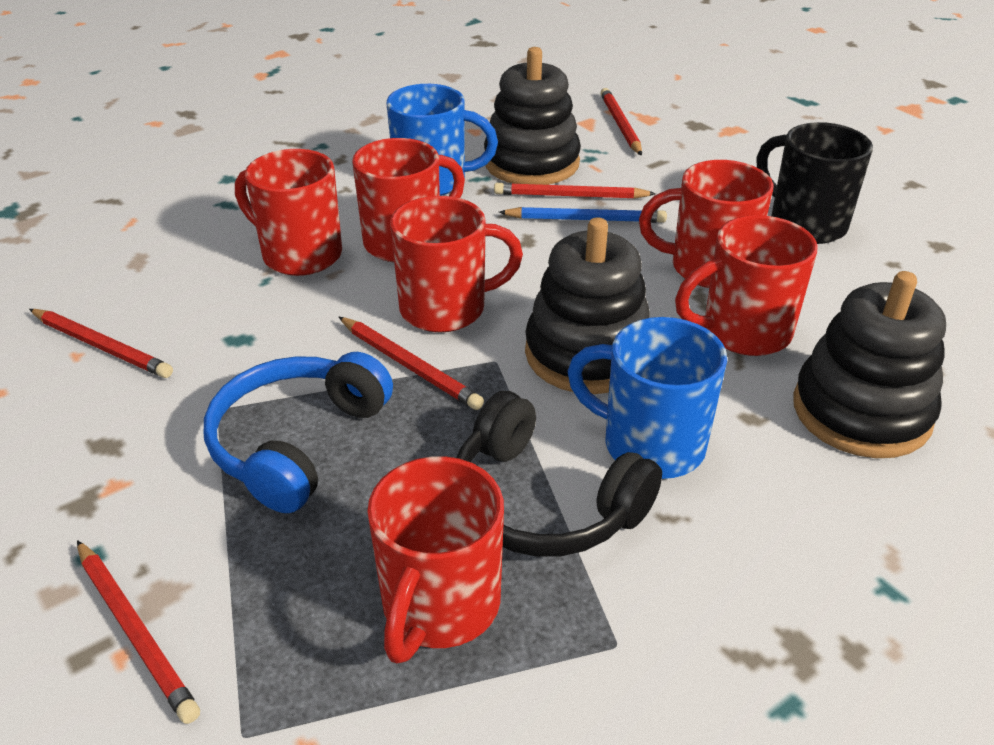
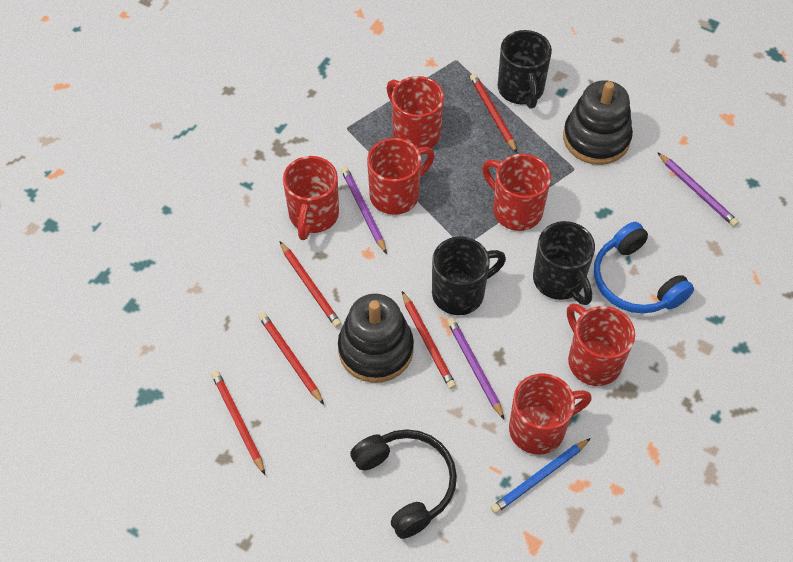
black mug: 1 -> 3
black stacking toy: 3 -> 2
blue mug: 2 -> 0
purple pencil: 0 -> 3

